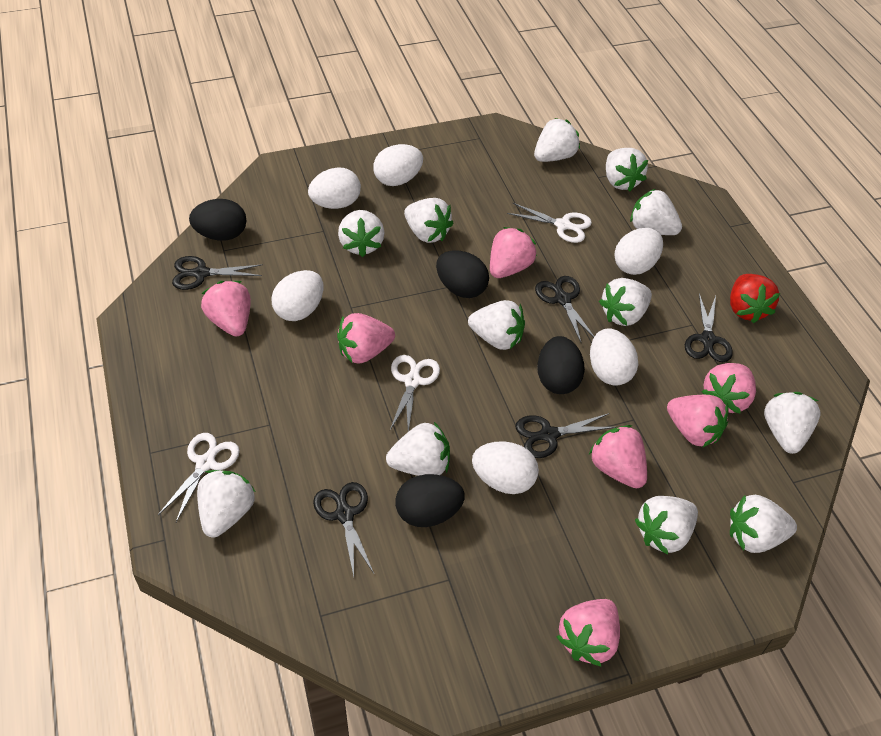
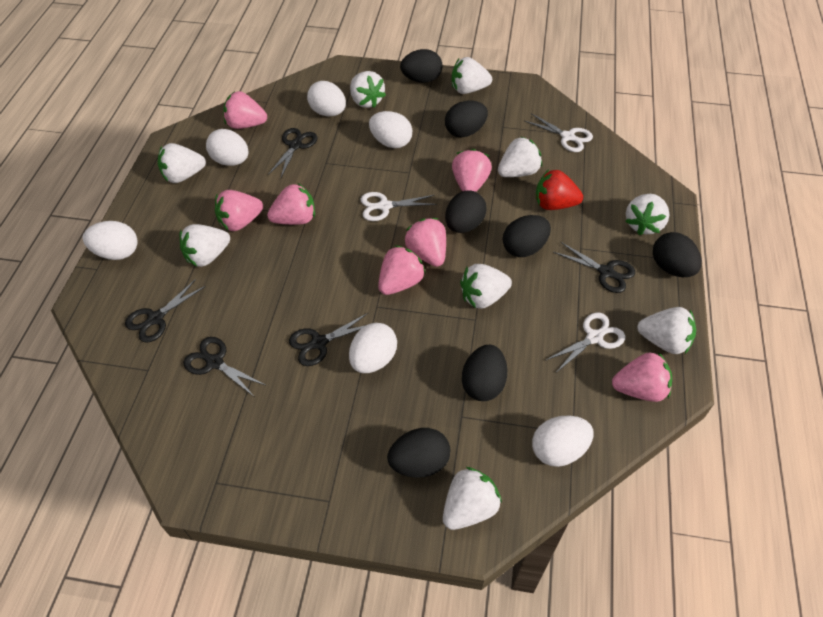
black egg: 4 -> 7
white strawberry: 12 -> 9

